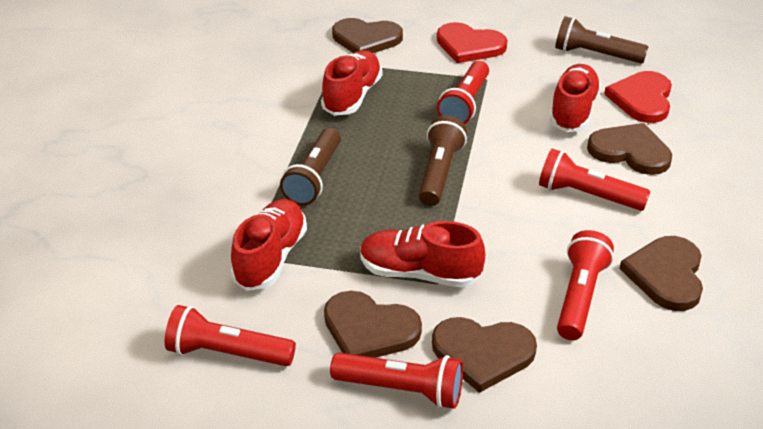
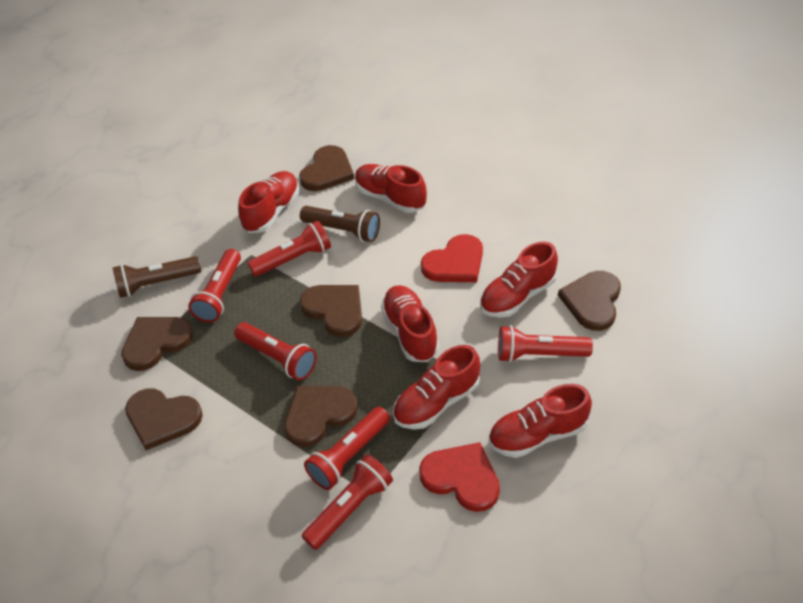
brown flashlight: 3 -> 2
brown heart: 5 -> 6
red flashlight: 5 -> 6
red shoe: 4 -> 6

